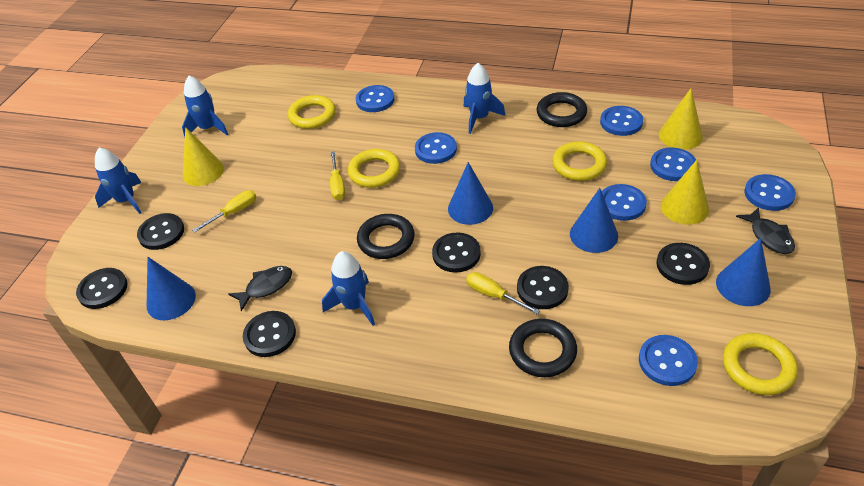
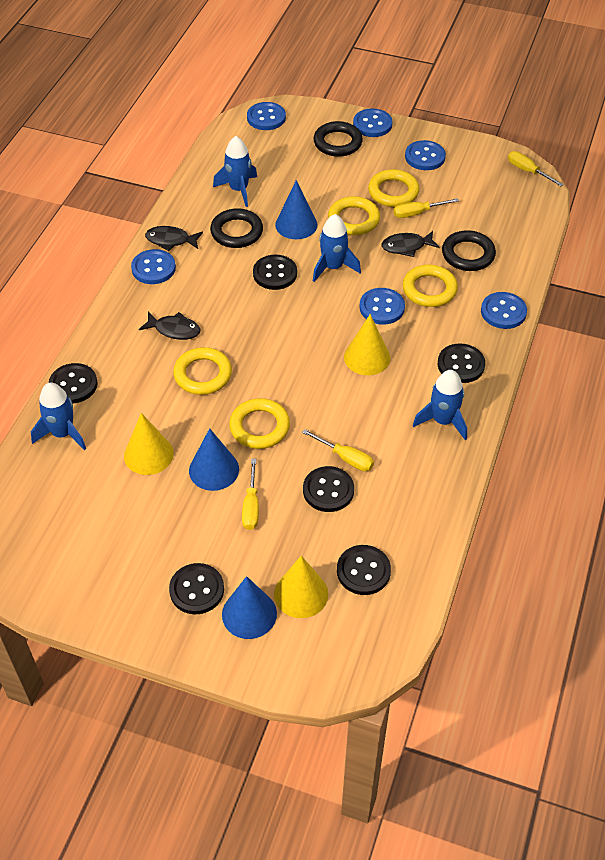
black fish: 2 -> 3
blue button: 7 -> 6
blue cone: 4 -> 3
yellow ring: 4 -> 5
yellow screwdriver: 3 -> 4

